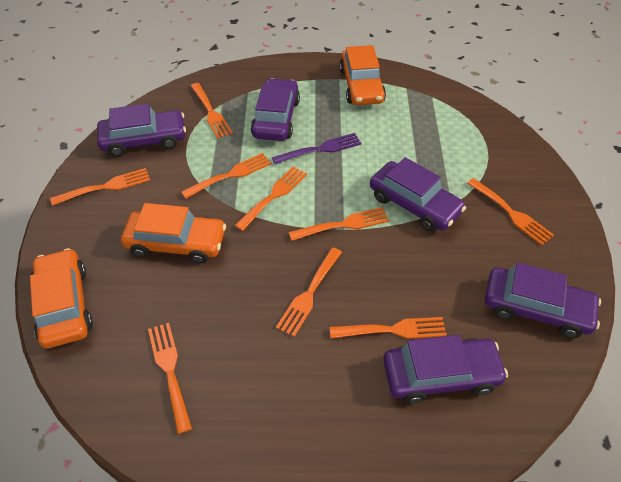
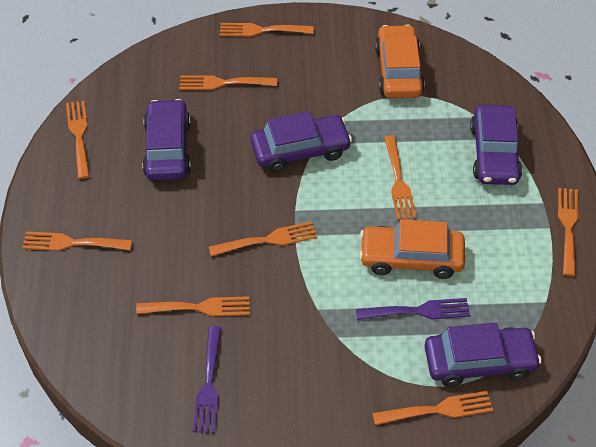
orange car: 3 -> 2
purple car: 5 -> 4
purple fork: 1 -> 2

